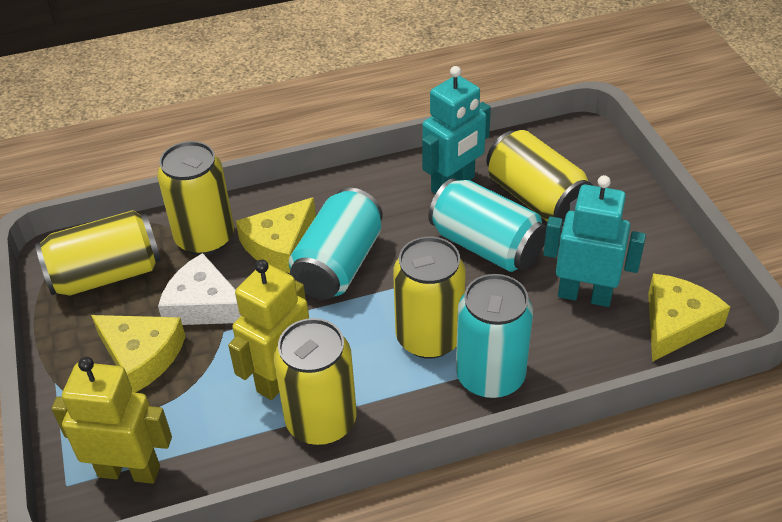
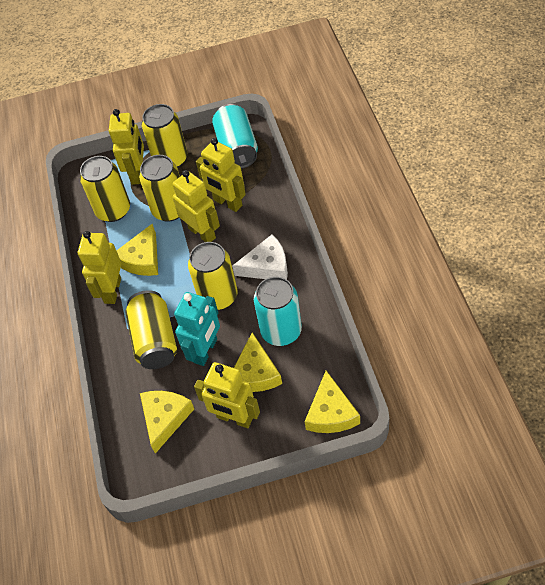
turquoise can: 3 -> 2
turquoise robot: 2 -> 1
yellow cheese: 3 -> 4
yellow robot: 2 -> 5

